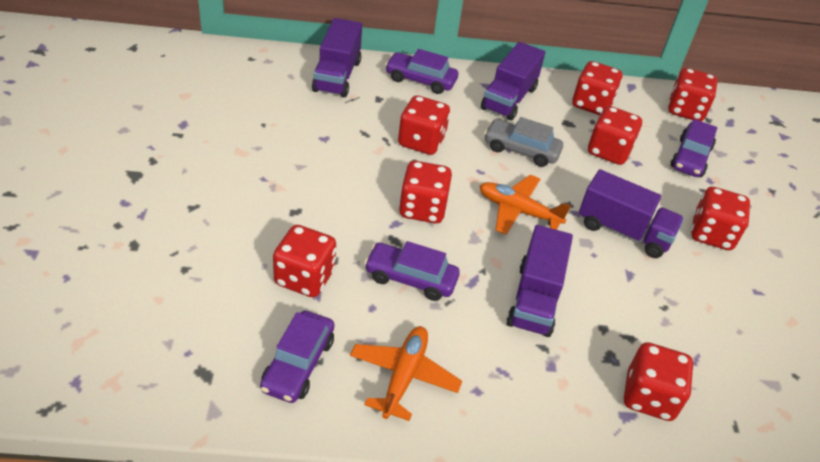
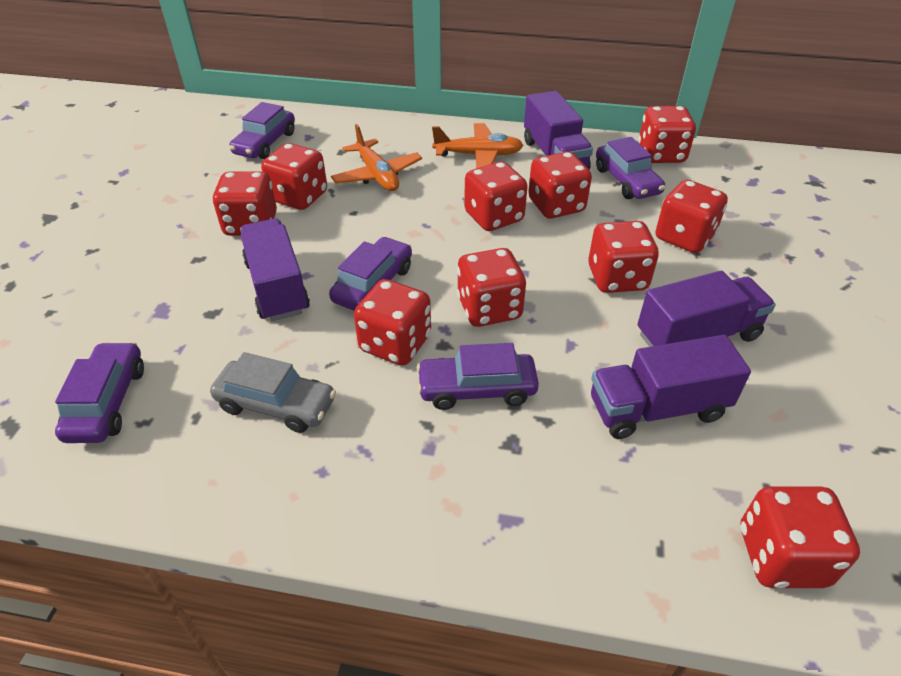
purple car: 4 -> 5
red dice: 8 -> 10

